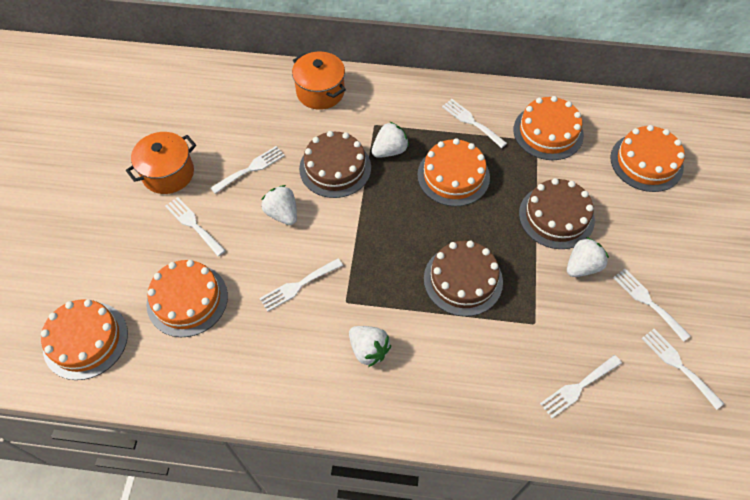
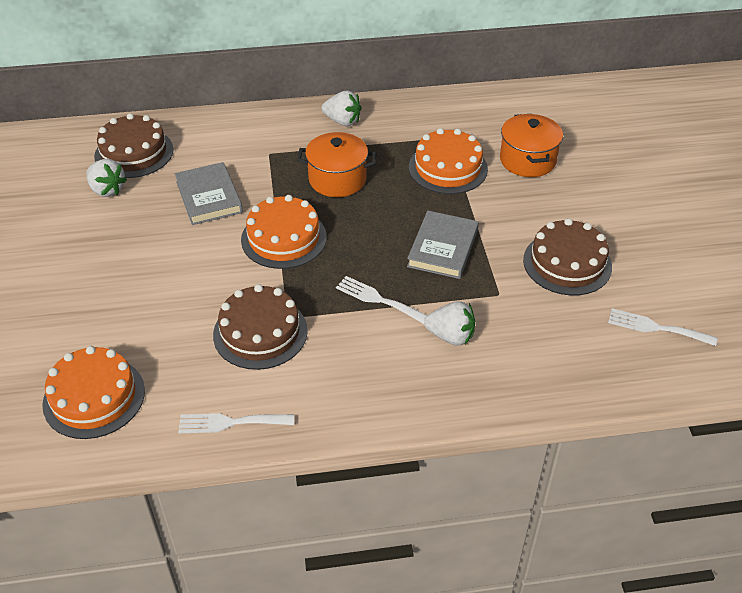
grey book: 0 -> 2
orange cake: 5 -> 3
white fork: 7 -> 3
white strawberry: 4 -> 3

